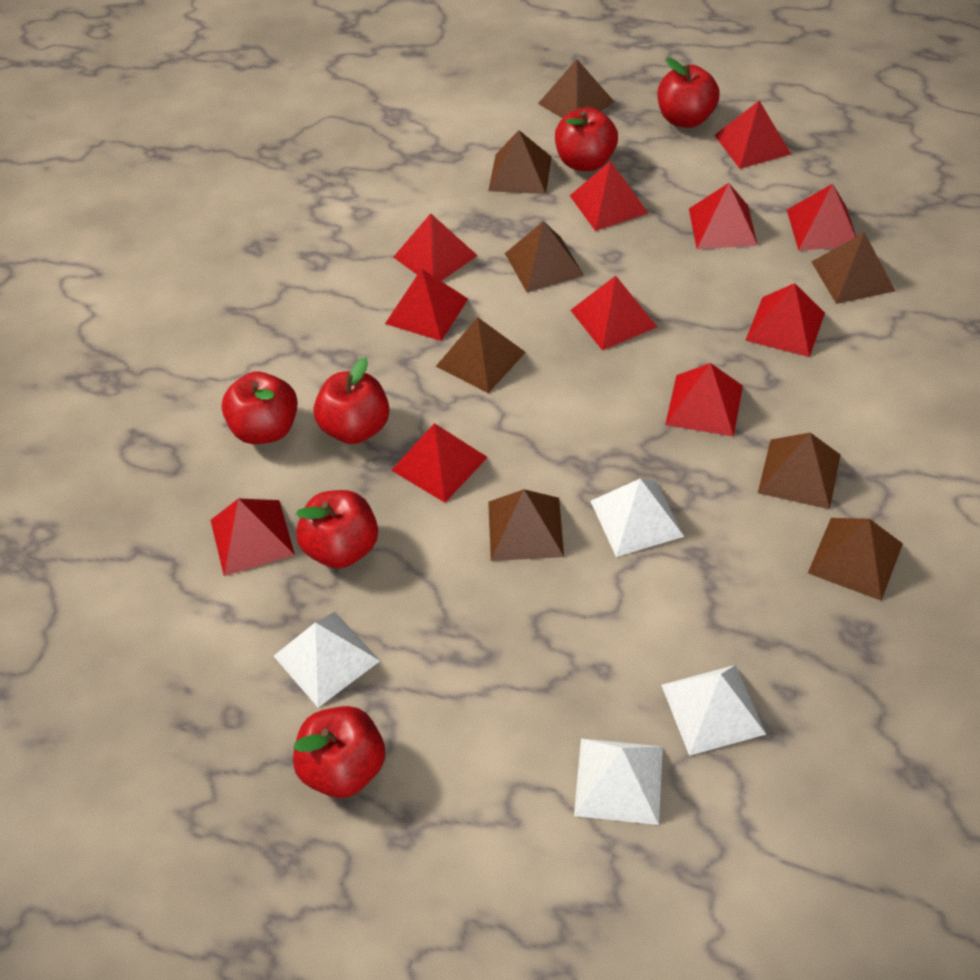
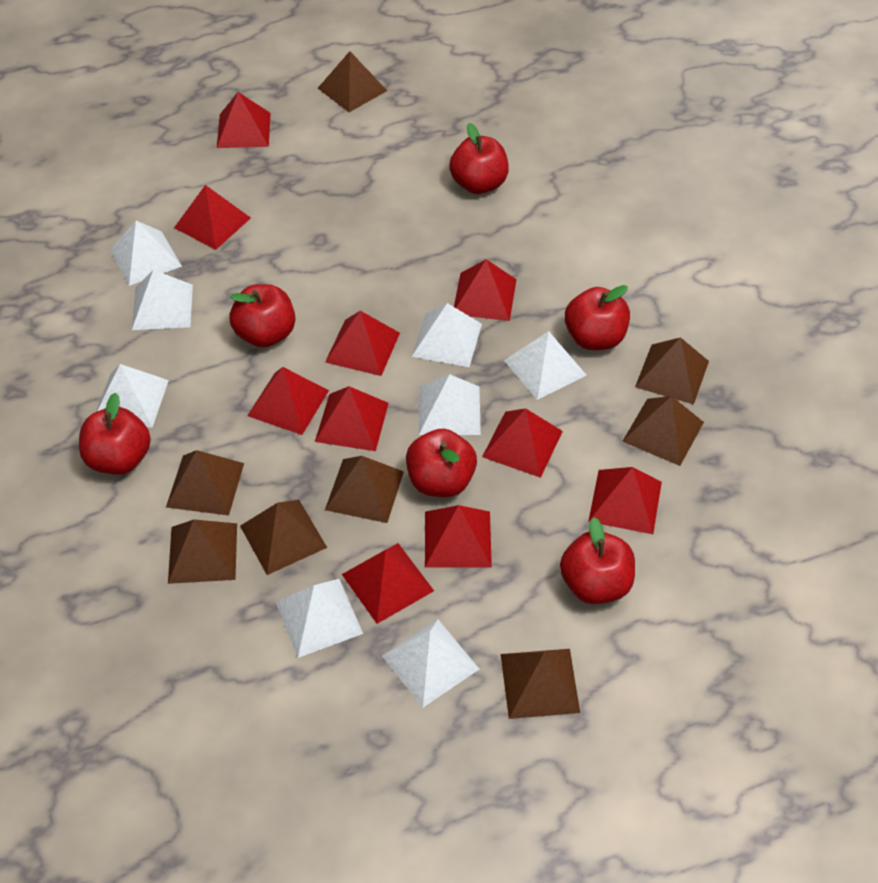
red pyramid: 11 -> 10
white pyramid: 4 -> 8

